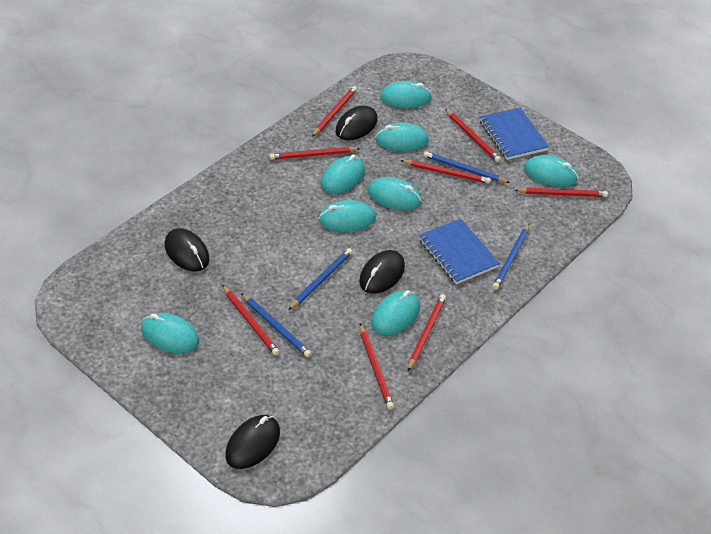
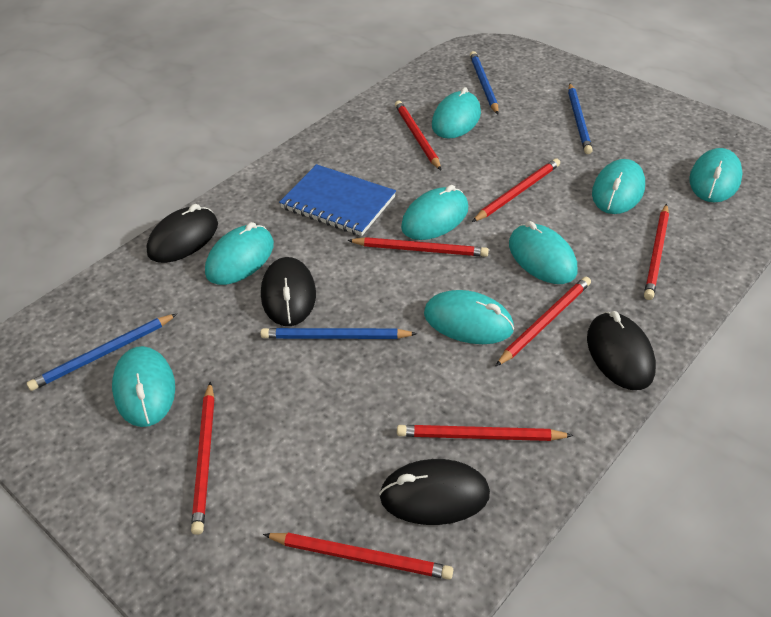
blue notebook: 2 -> 1

